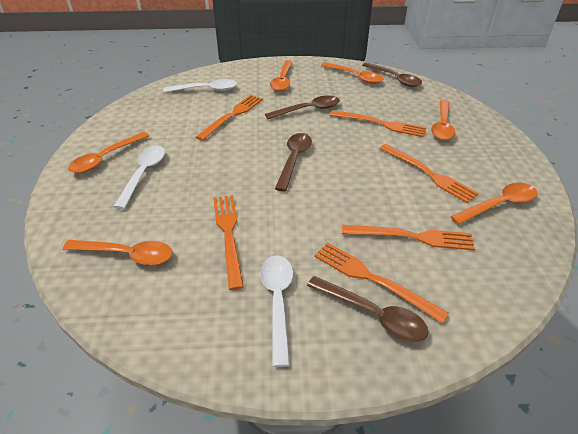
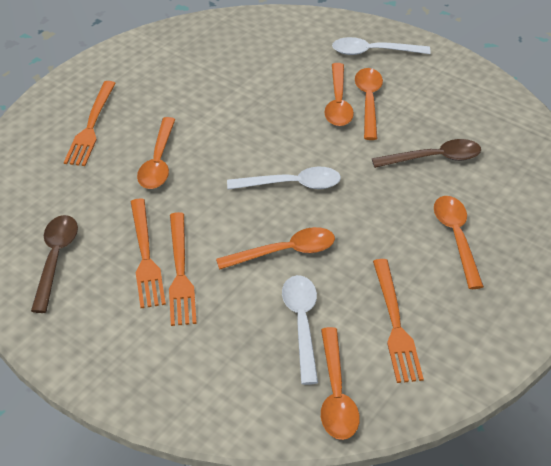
brown spoon: 4 -> 2
orange fork: 6 -> 4

